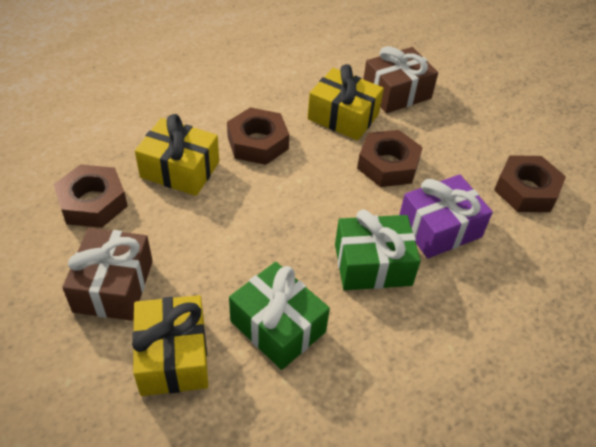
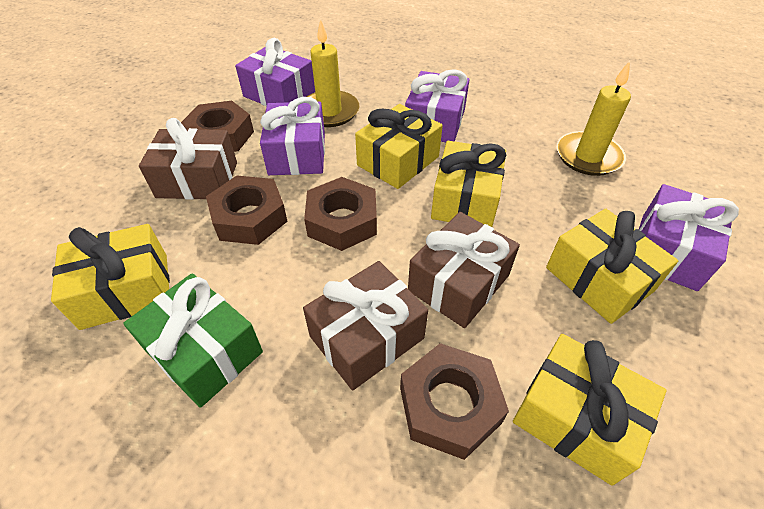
brown gift: 2 -> 3
green gift: 2 -> 1
purple gift: 1 -> 4
yellow candle: 0 -> 2
yellow gift: 3 -> 5

